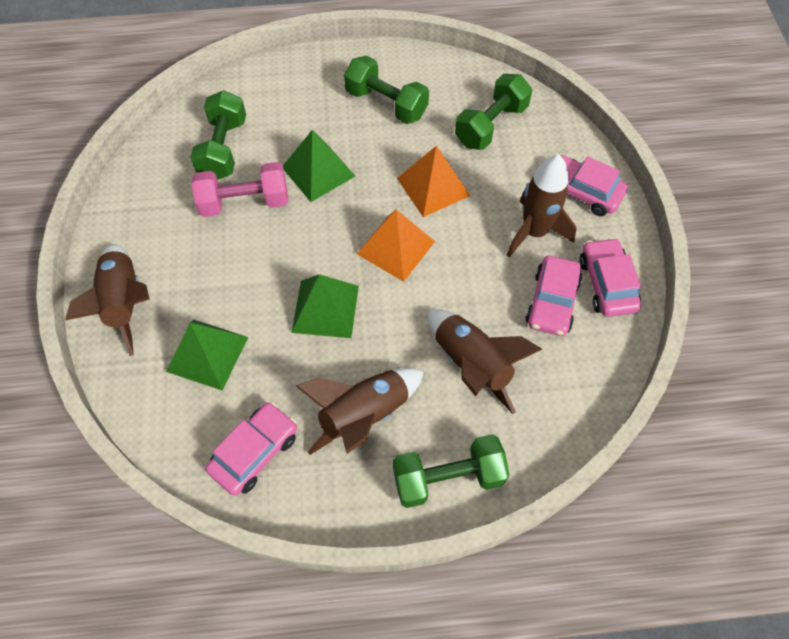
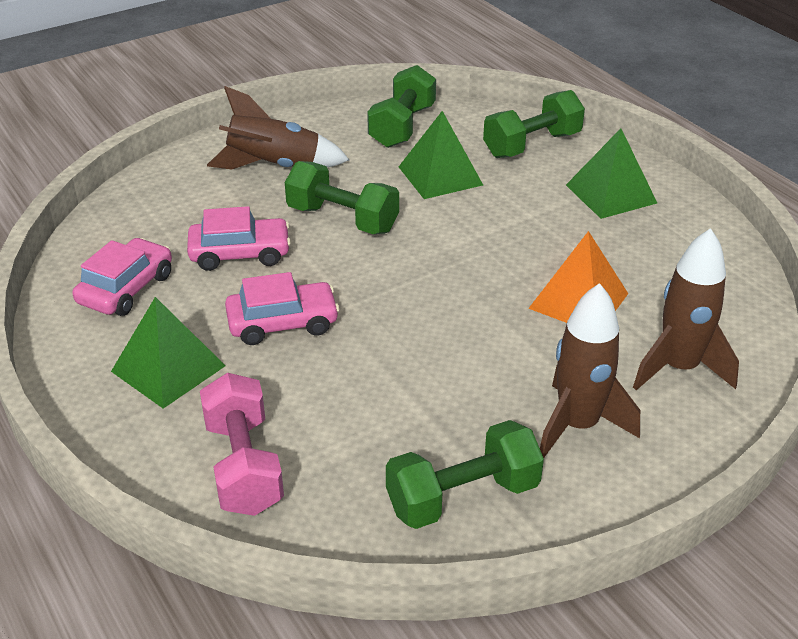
brown rocket: 4 -> 3
orange pyramid: 2 -> 1
pink car: 4 -> 3

